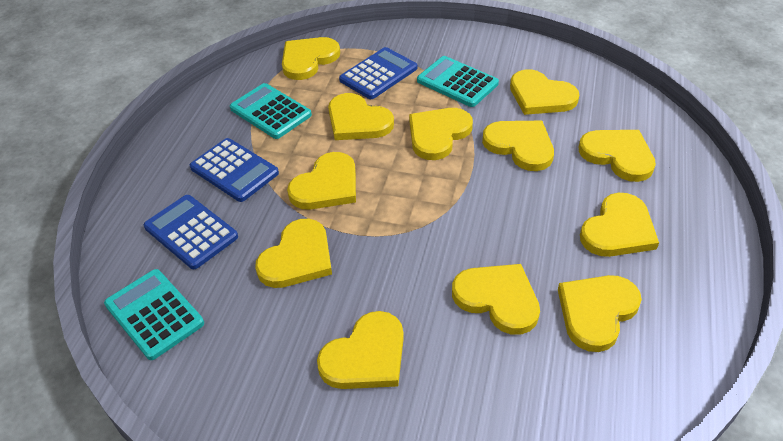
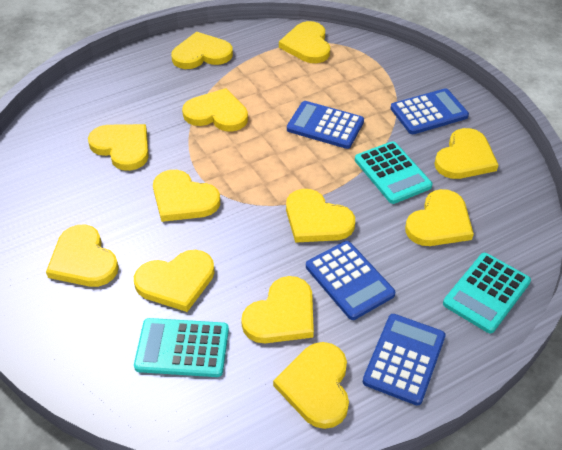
blue calculator: 3 -> 4

